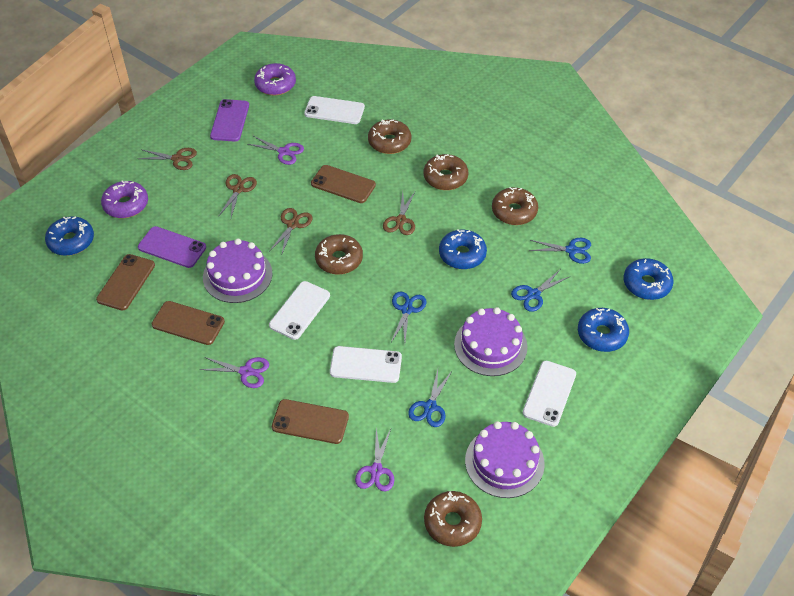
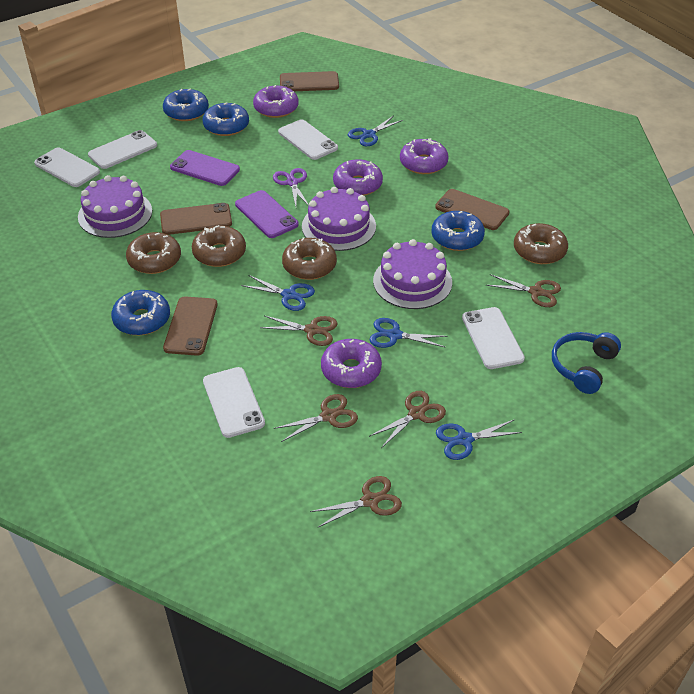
blue headphones: 0 -> 1
brown donut: 5 -> 4
brown scissors: 4 -> 5
purple donut: 2 -> 4
purple scissors: 3 -> 1
white phone: 4 -> 5

